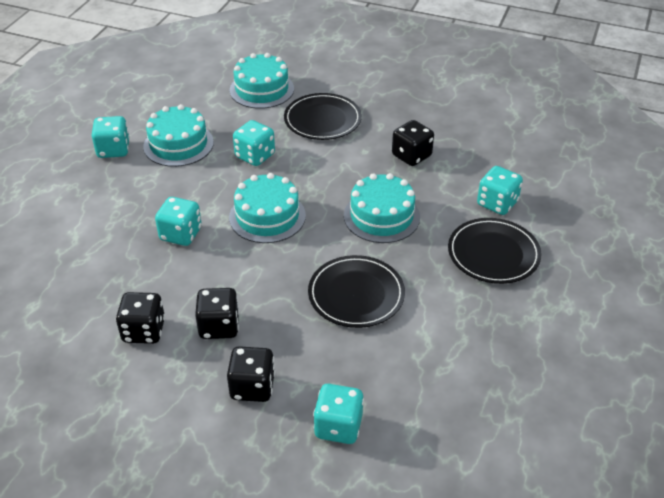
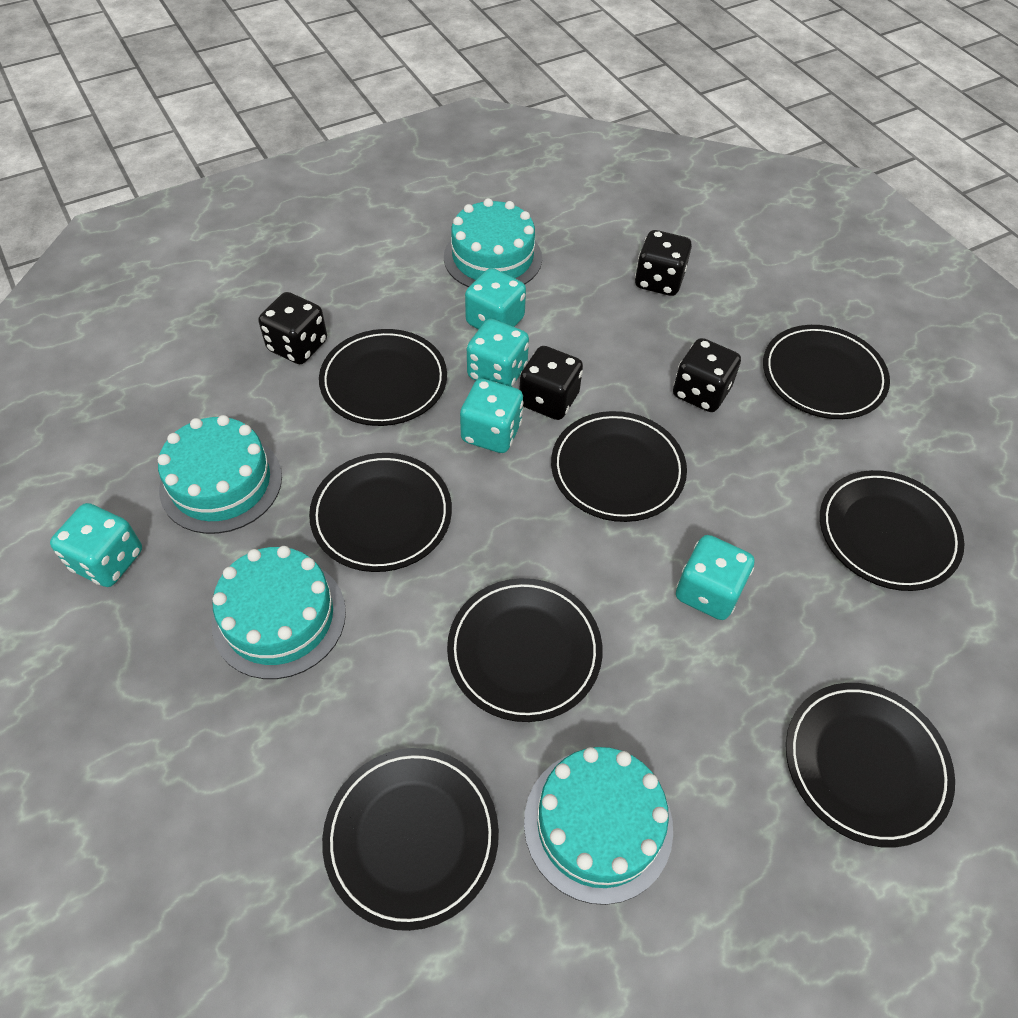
black plate: 3 -> 8

